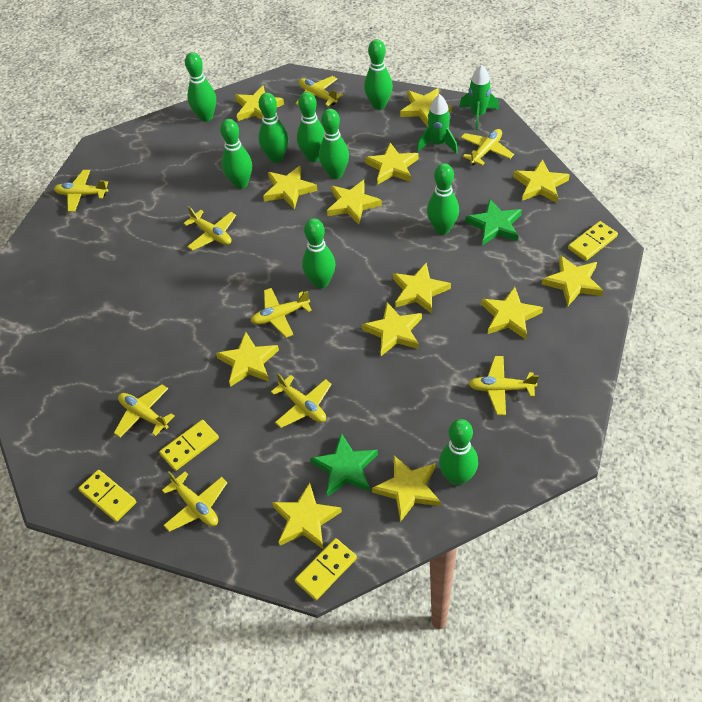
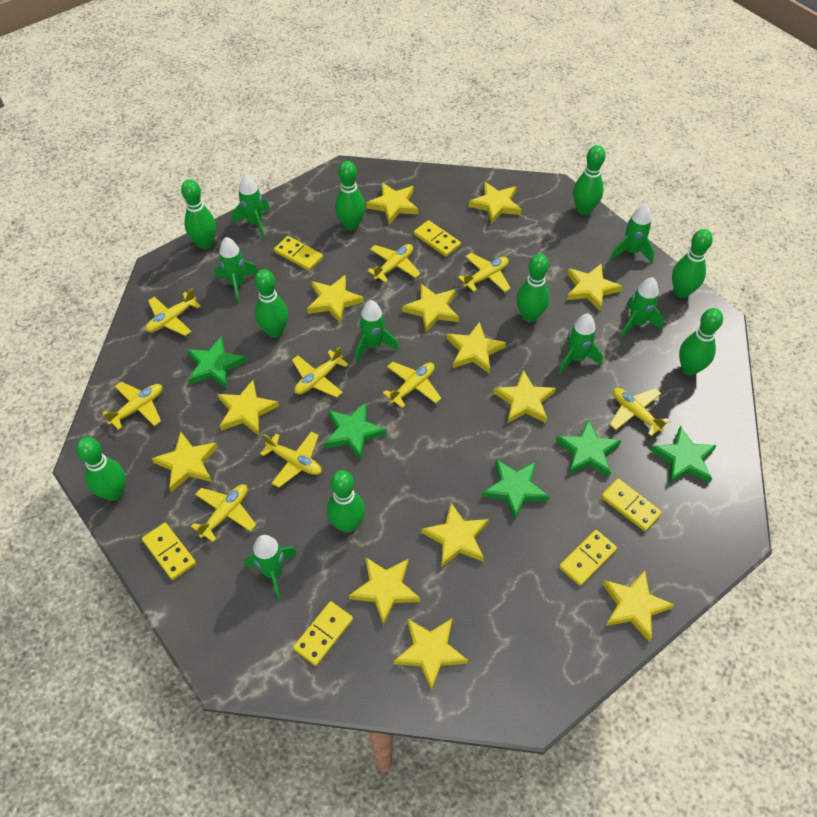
green rocket: 2 -> 7
green star: 2 -> 5
yellow domino: 4 -> 6

